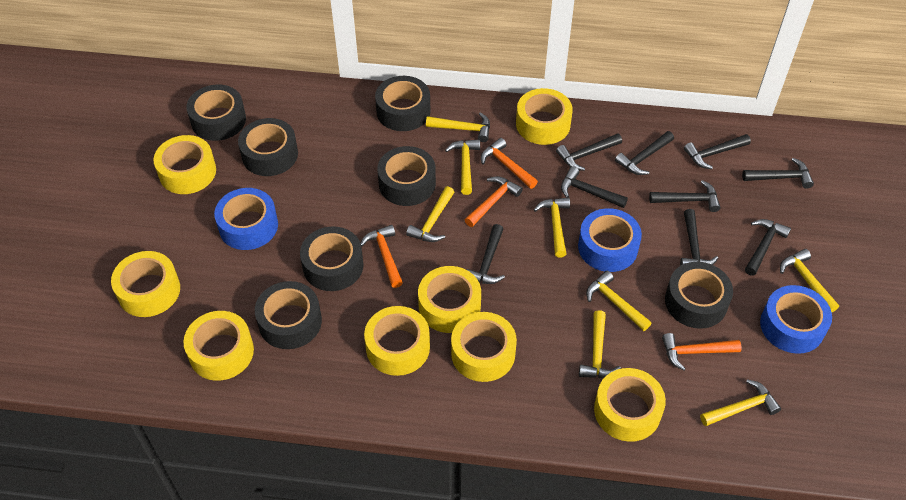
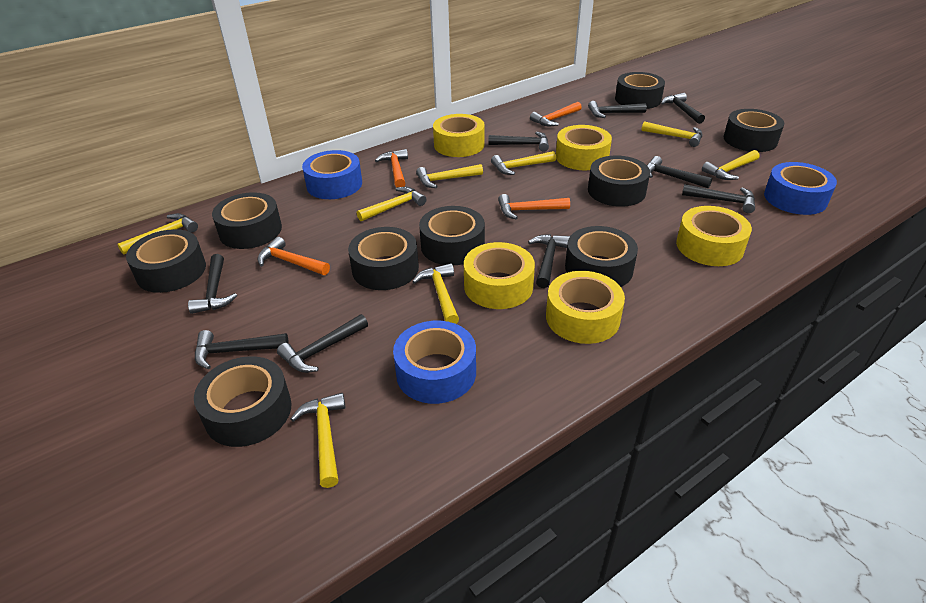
black tape: 7 -> 9
yellow tape: 8 -> 5

